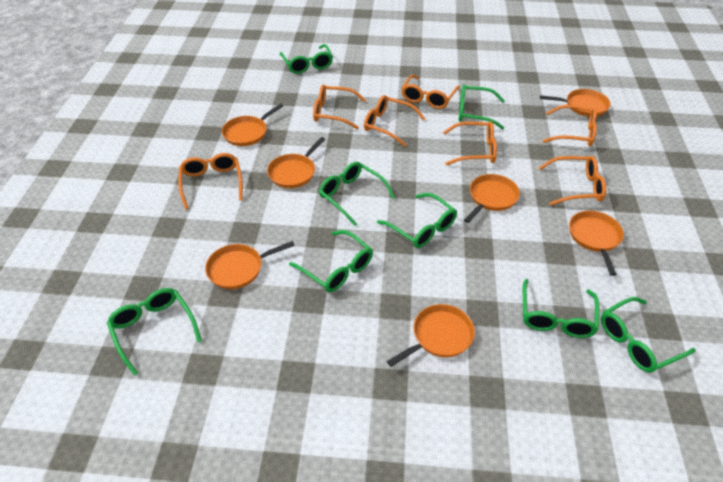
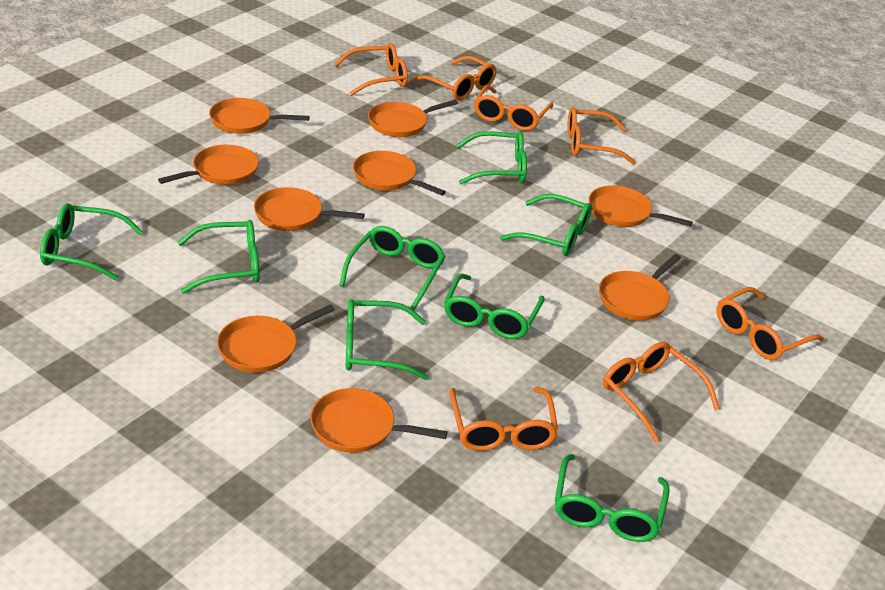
orange pan: 7 -> 9

